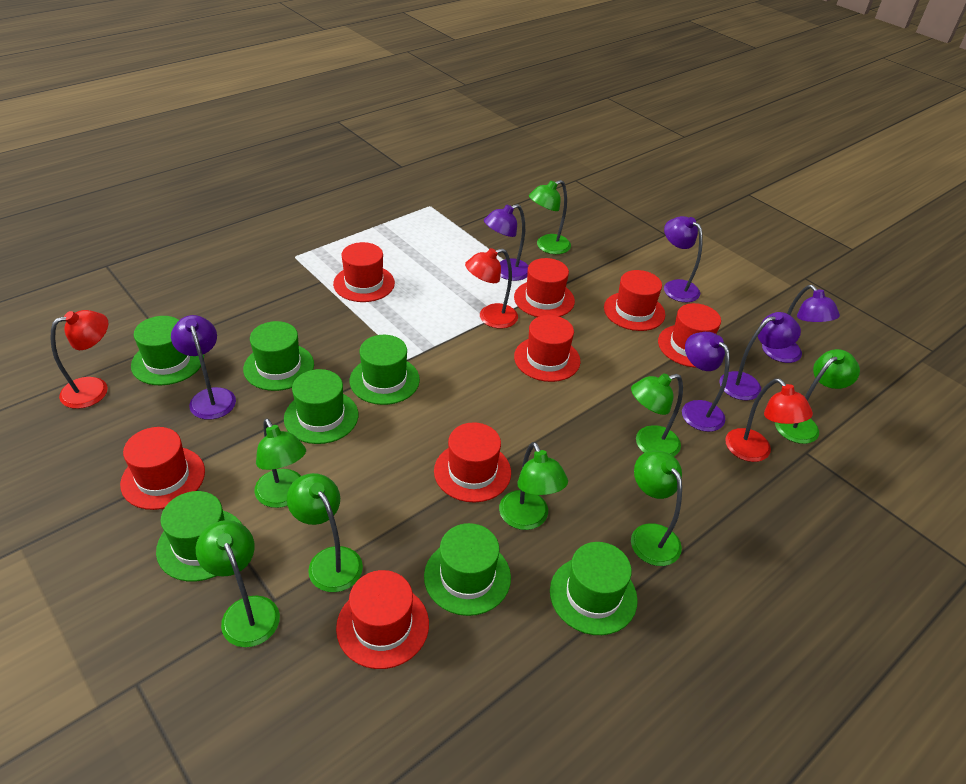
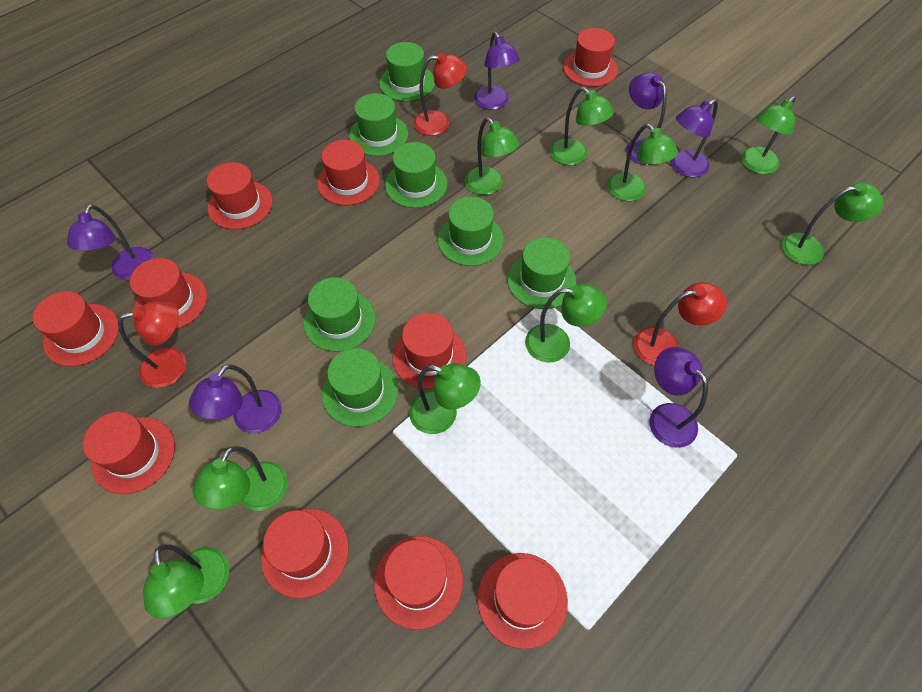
green lamp: 8 -> 9
red hat: 8 -> 10

